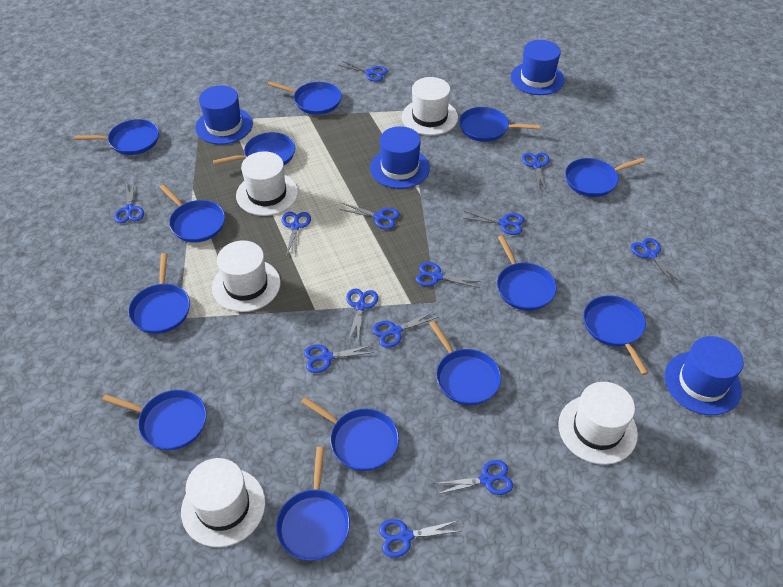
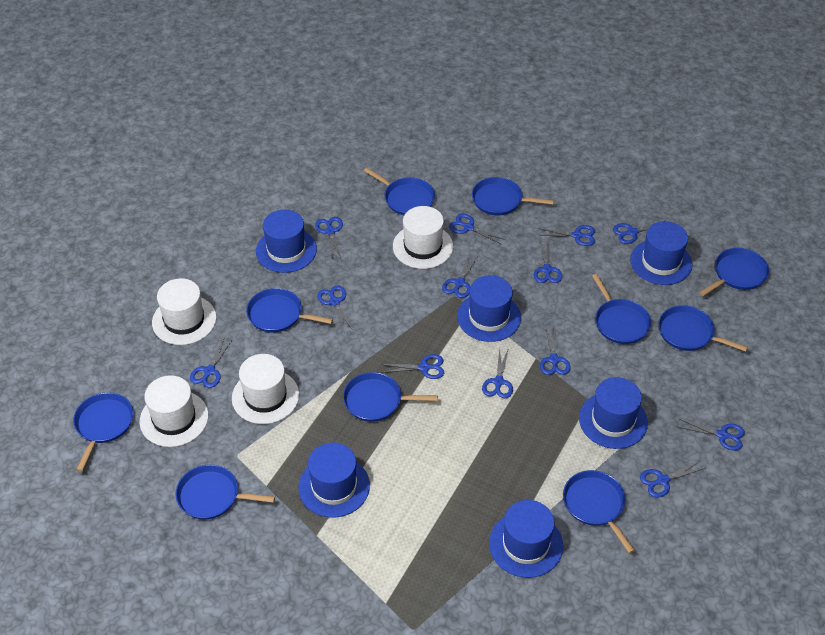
blue hat: 4 -> 6
blue pan: 13 -> 10
white hat: 5 -> 4

